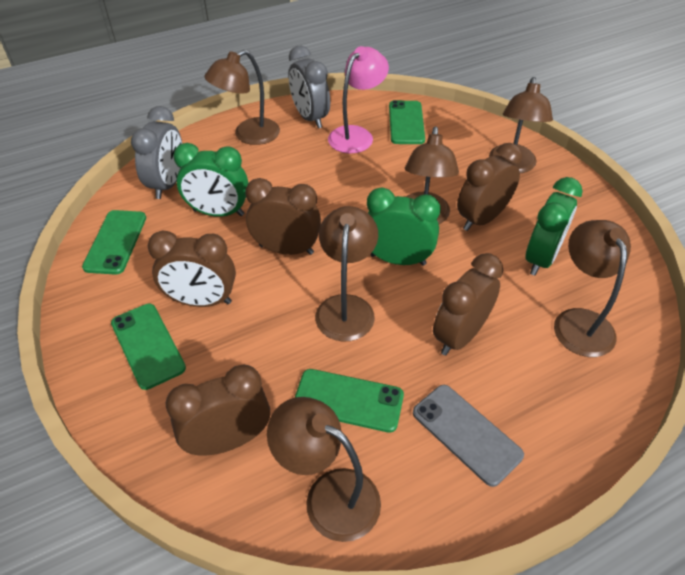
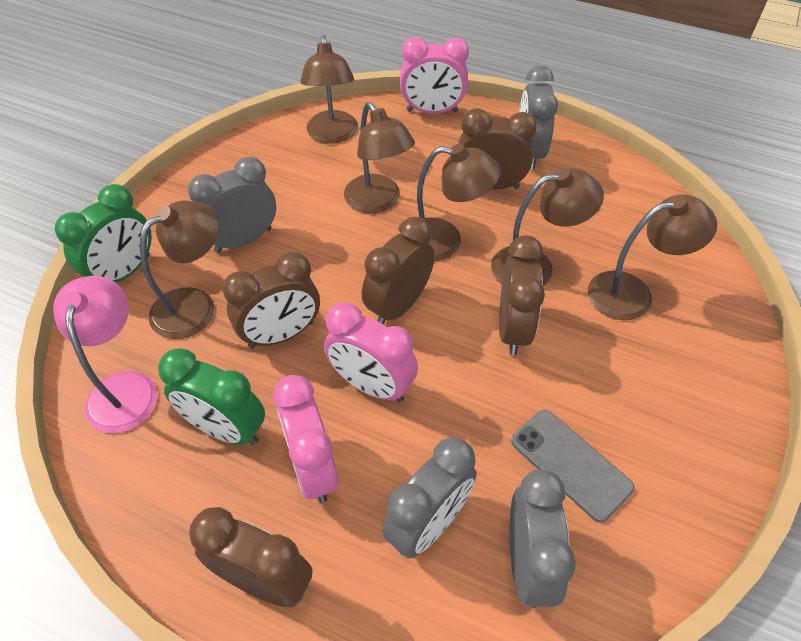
green clock: 3 -> 2
green phone: 4 -> 0
grey clock: 2 -> 4
pink clock: 0 -> 3

